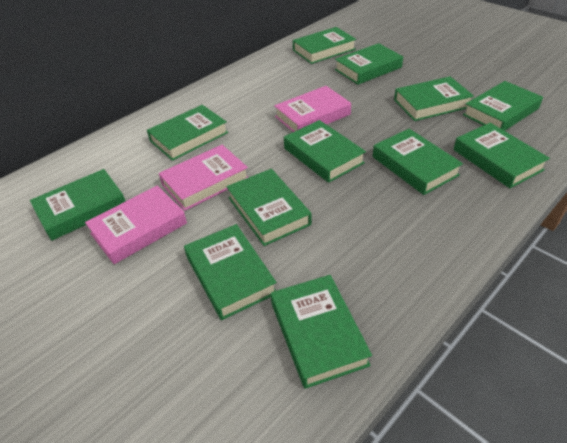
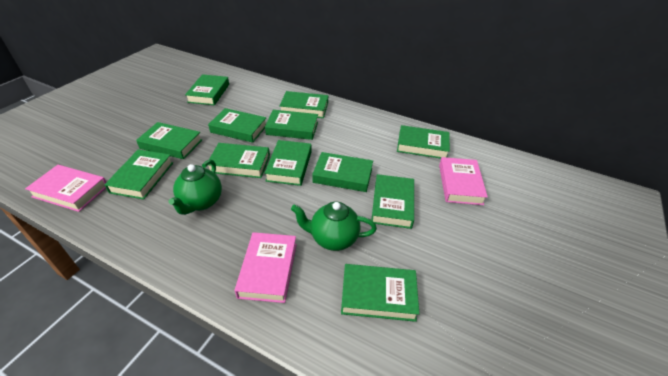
green teapot: 0 -> 2

